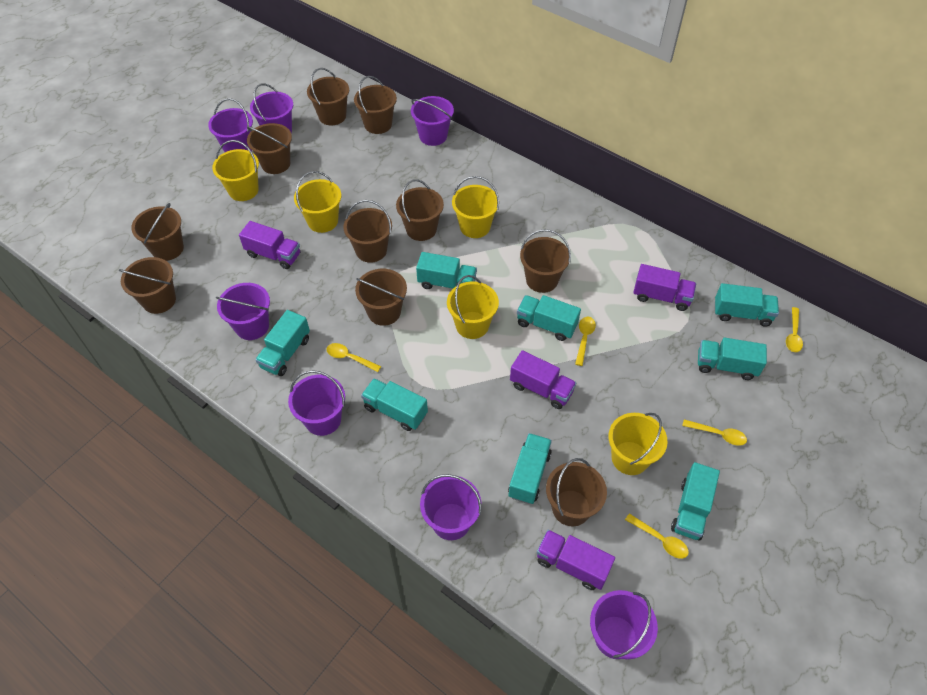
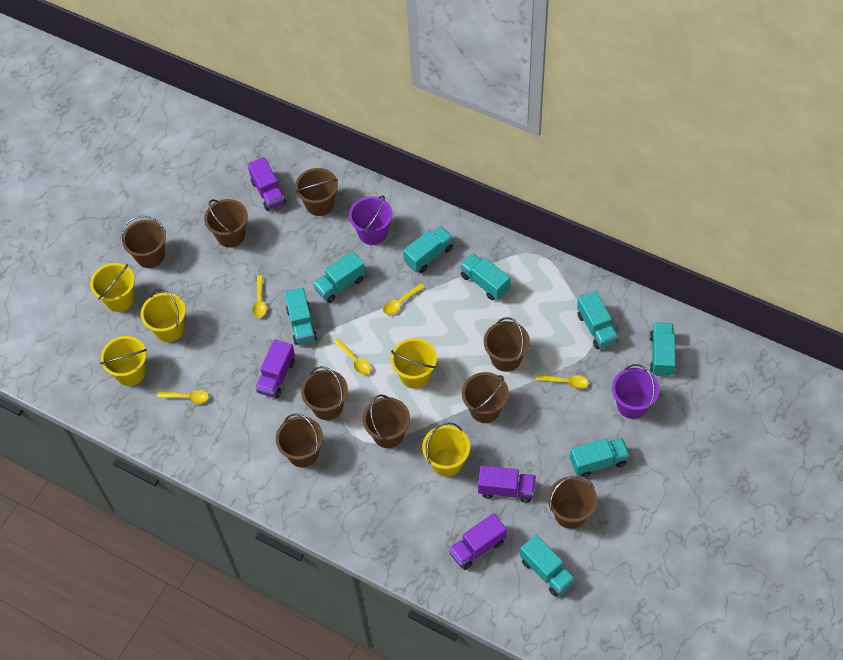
brown bucket: 10 -> 9
purple bucket: 7 -> 2

